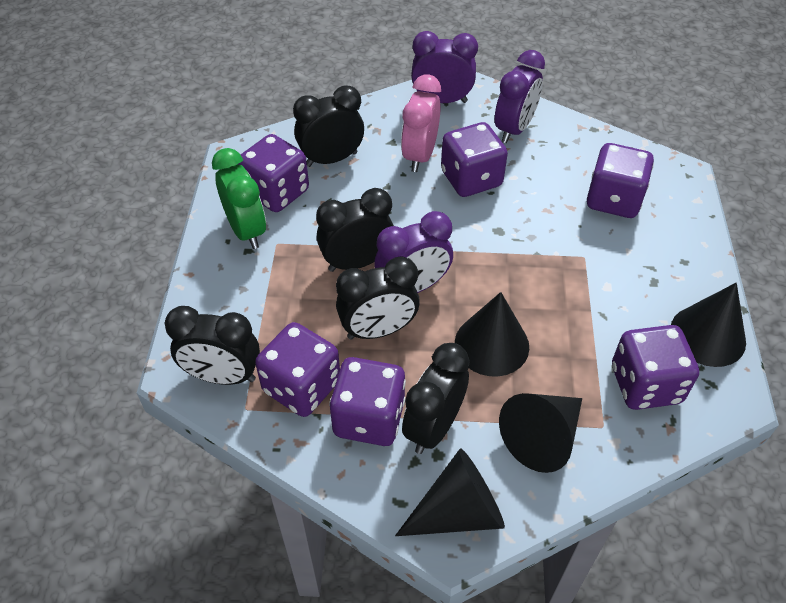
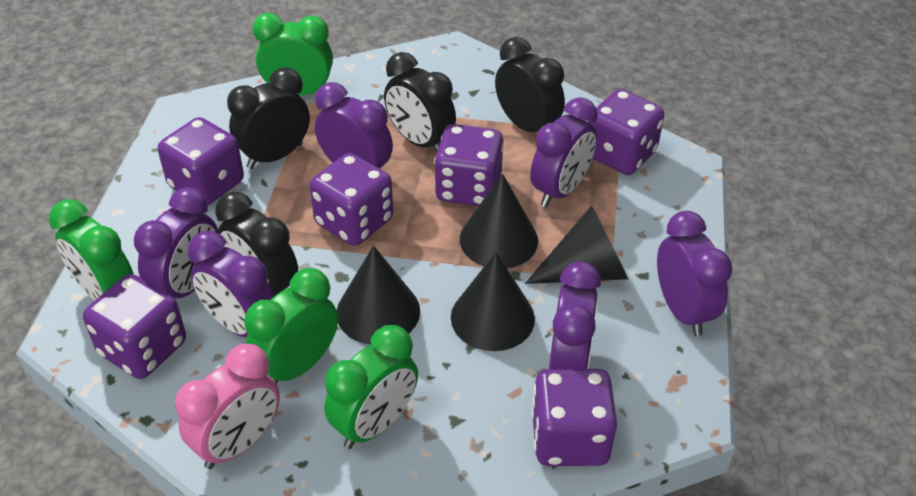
black clock: 5 -> 4
green clock: 1 -> 4
purple clock: 3 -> 6

